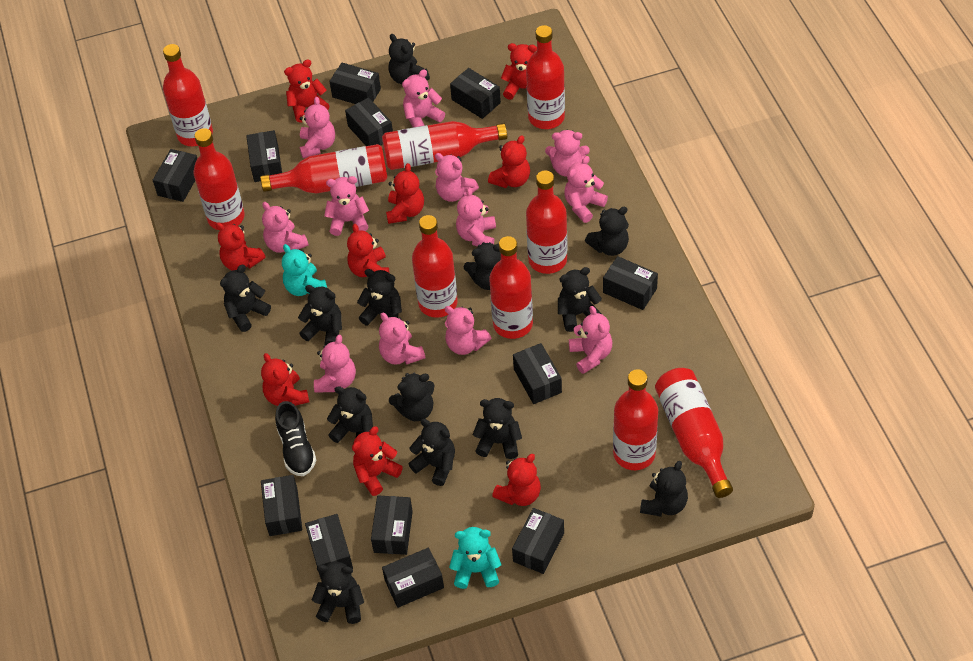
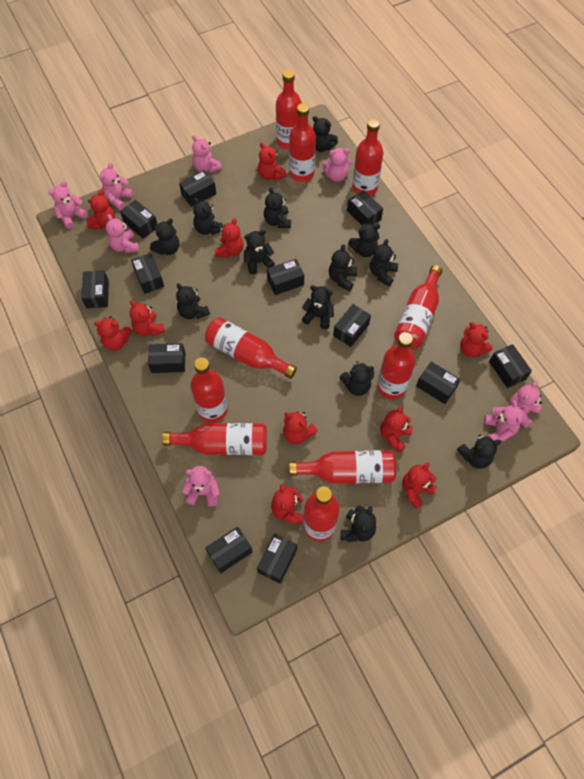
black shoe: 1 -> 0
pink teddy bear: 12 -> 8
red teddy bear: 9 -> 10
turquoise teddy bear: 2 -> 0

